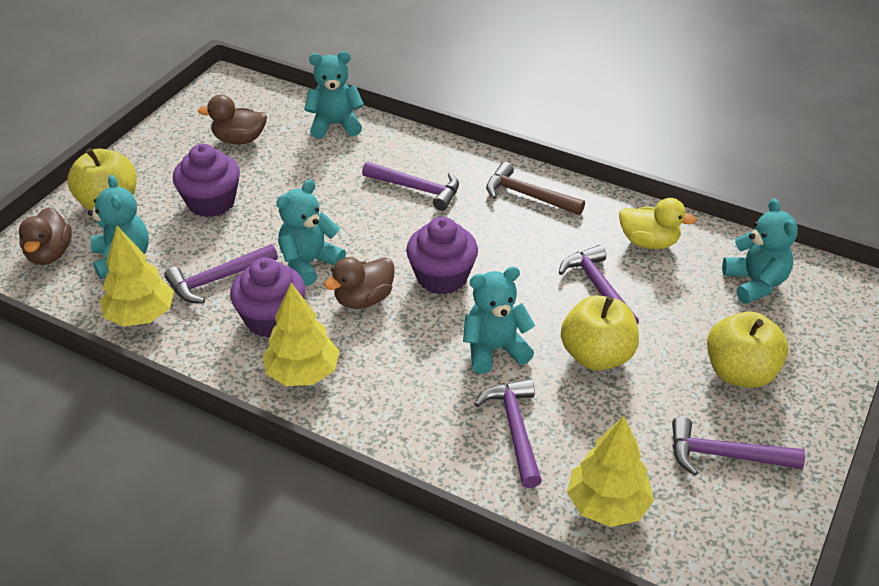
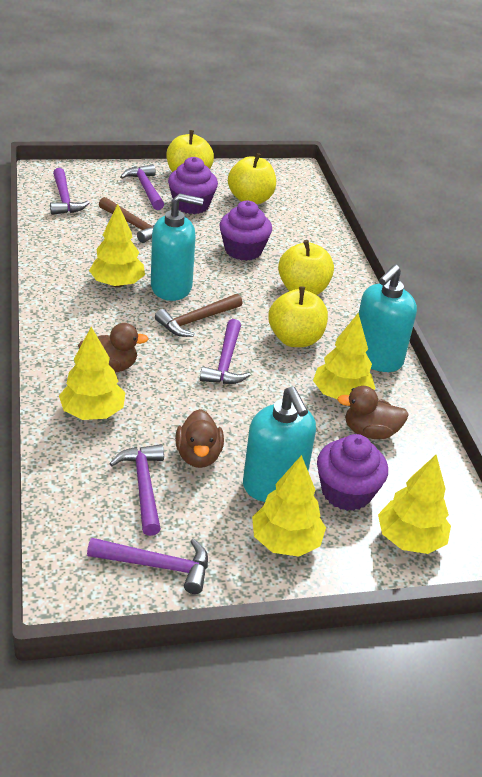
brown hammer: 1 -> 2
turquoise soap dispenser: 0 -> 3
turquoise teddy bear: 5 -> 0
yellow apple: 3 -> 4
yellow duck: 1 -> 0
yellow tree: 3 -> 5

